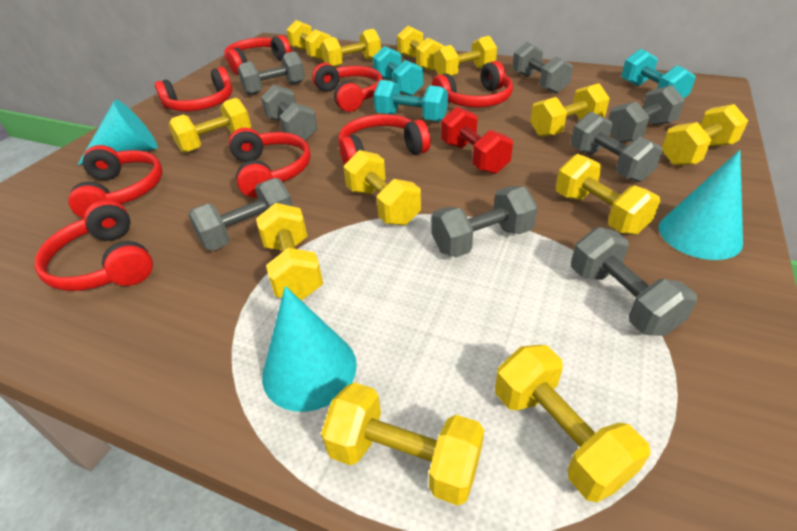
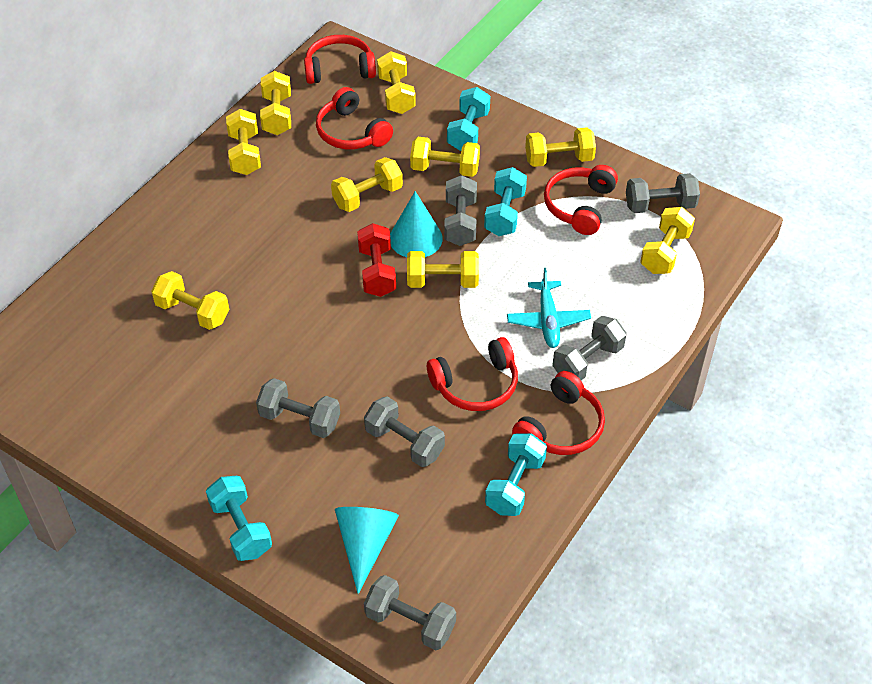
grey dumbbell: 8 -> 6
red headphones: 8 -> 5
turquoise cone: 3 -> 2
turquoise dumbbell: 3 -> 4
turquoise plane: 0 -> 1
yellow dumbbell: 12 -> 9

